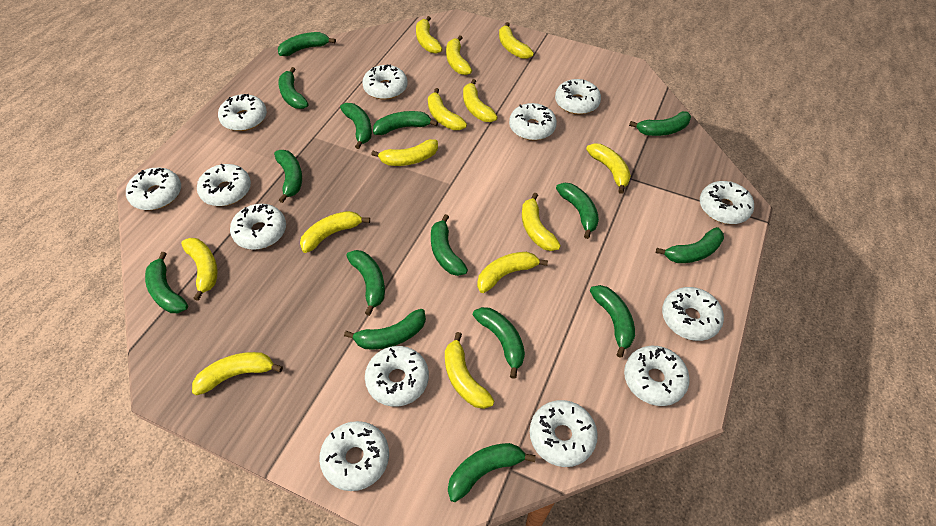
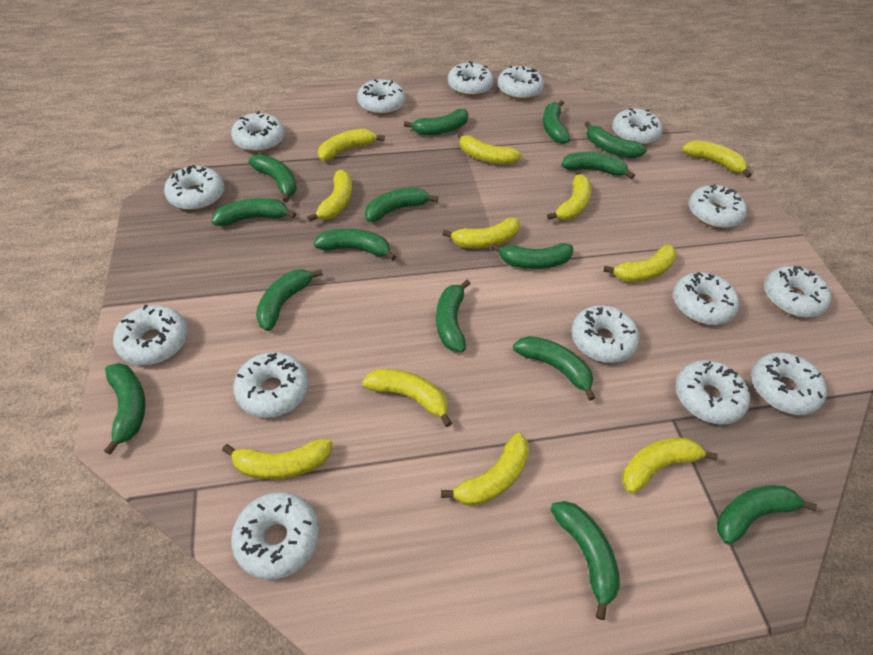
white donut: 13 -> 15
yellow banana: 13 -> 11

